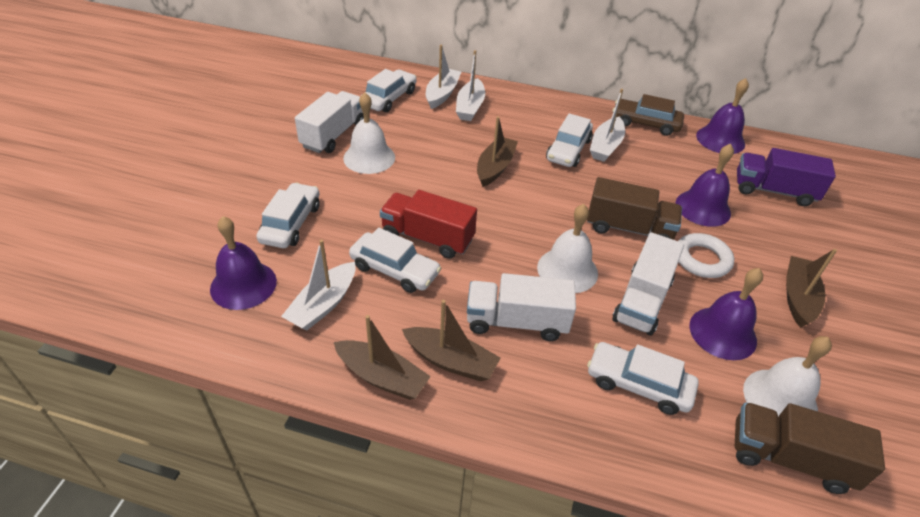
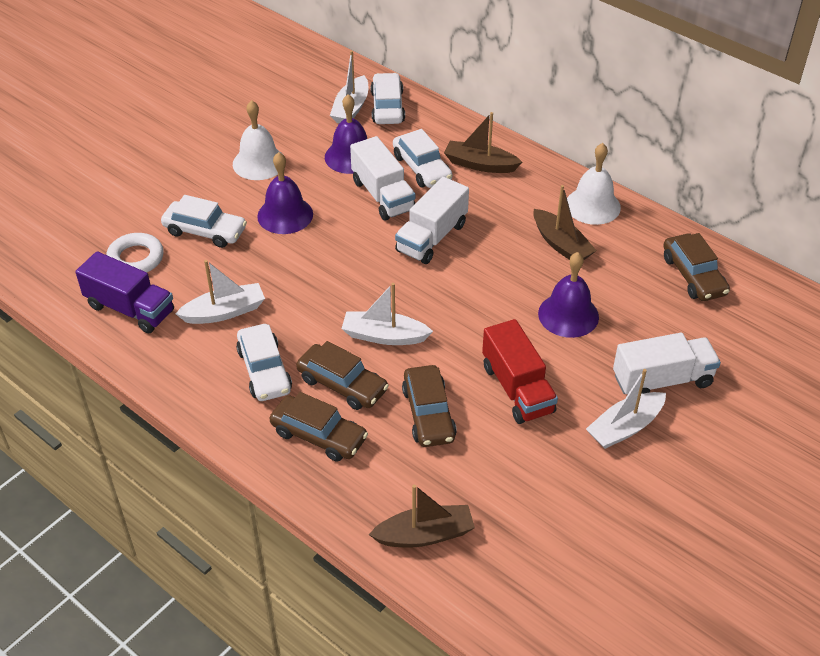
brown boat: 4 -> 3
brown car: 1 -> 4
brown truck: 2 -> 0
purple bell: 4 -> 3
white bell: 3 -> 2
white car: 5 -> 4

